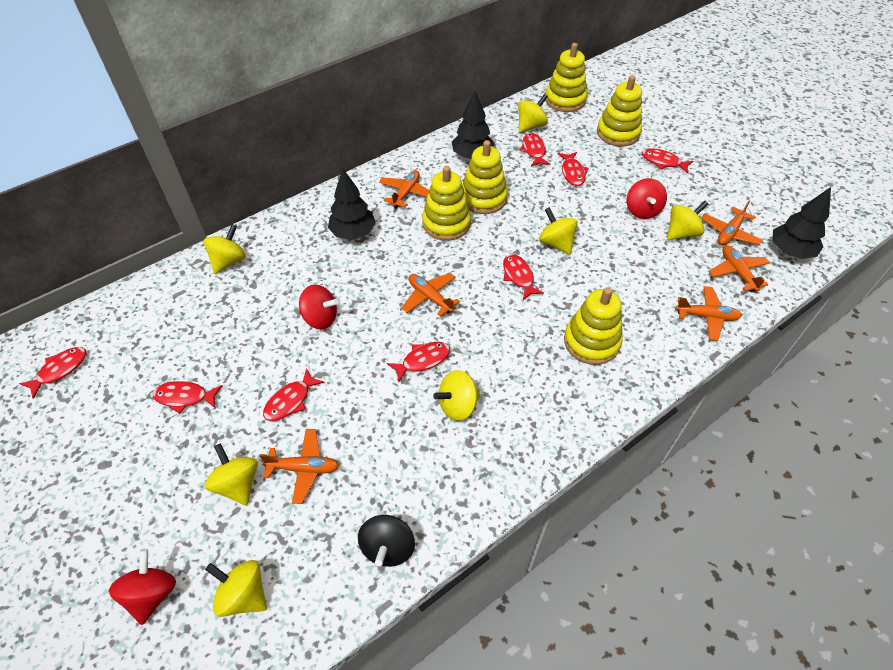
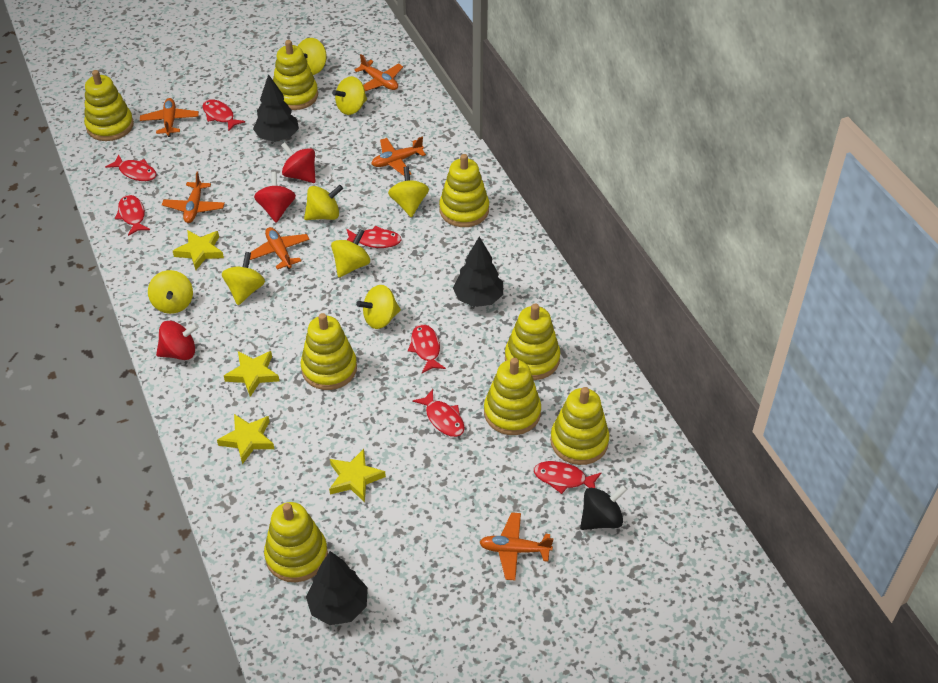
red fish: 8 -> 7
yellow spinning top: 7 -> 8
yellow stacking toy: 5 -> 8
yellow star: 0 -> 4

